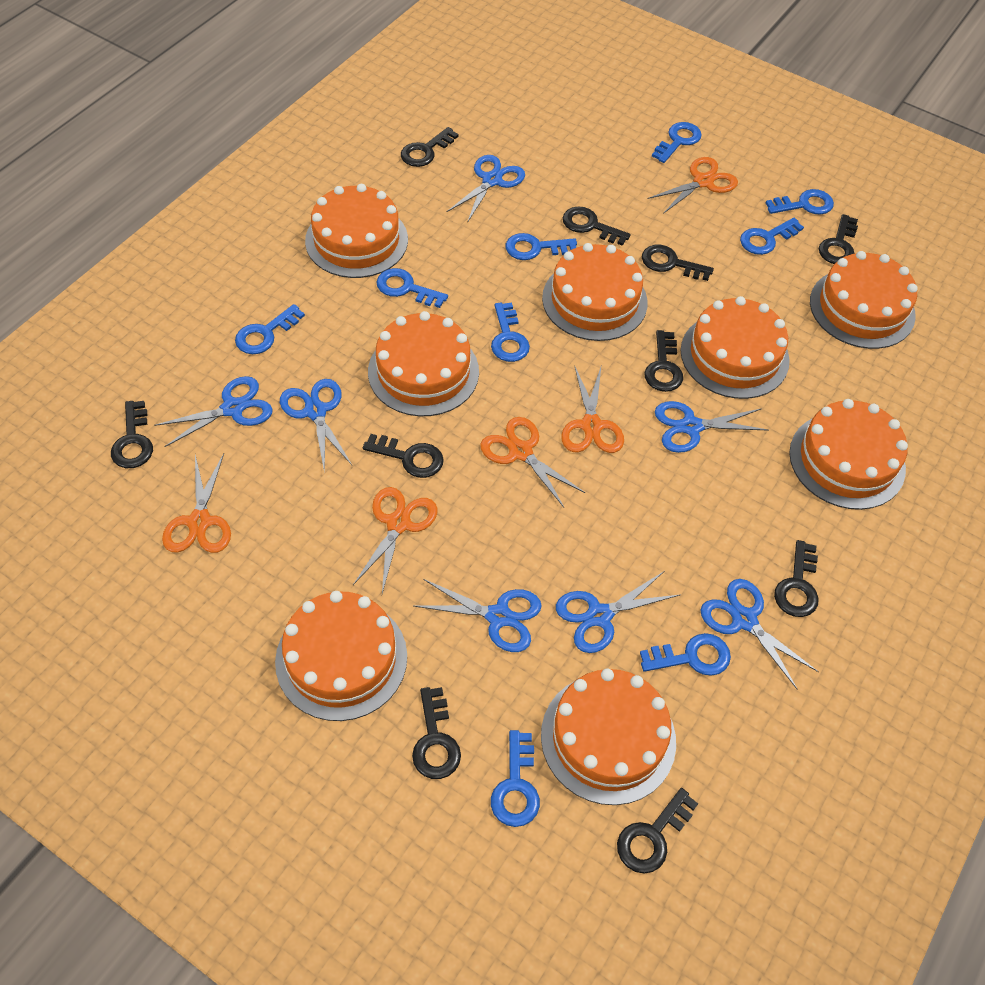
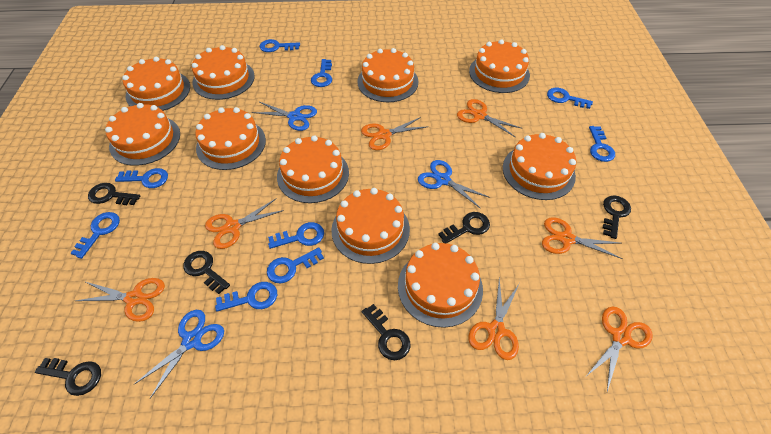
black key: 10 -> 6
blue scissors: 7 -> 3
orange cake: 8 -> 10
orange scissors: 5 -> 7

